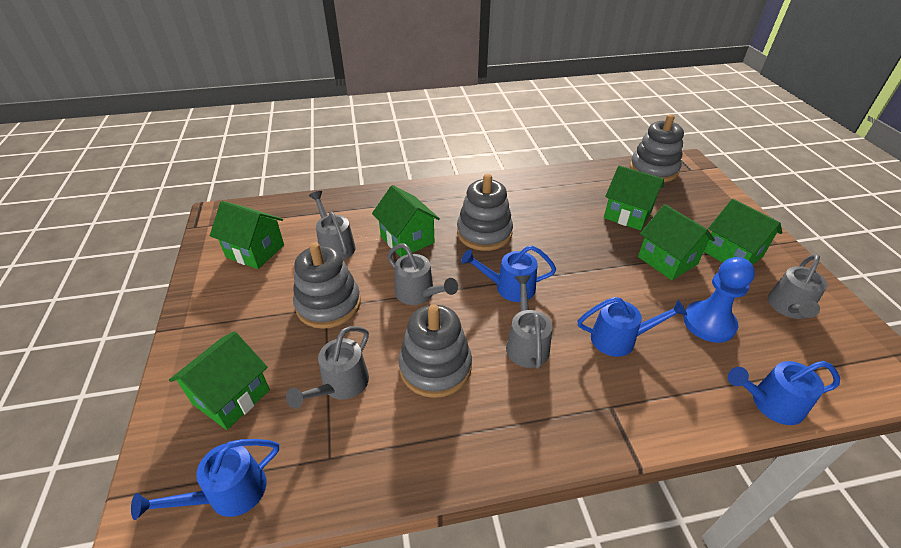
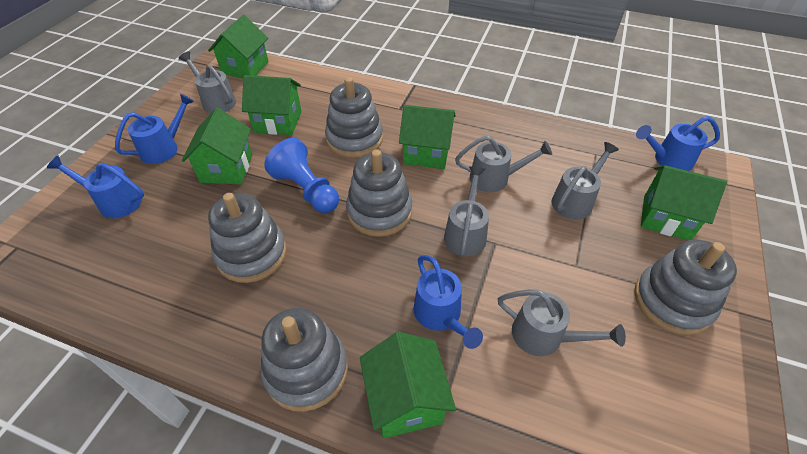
grey stacking toy: 4 -> 5

